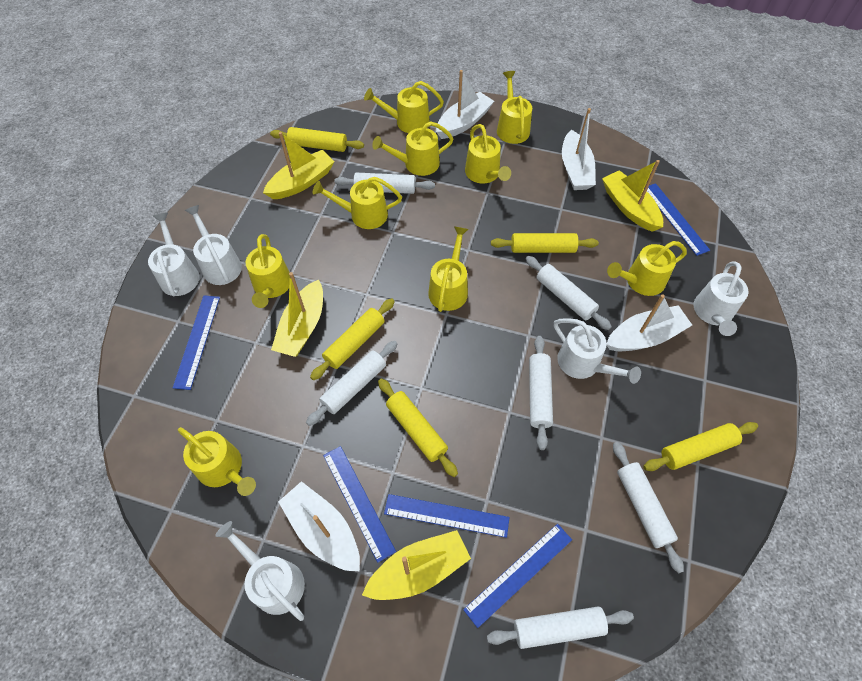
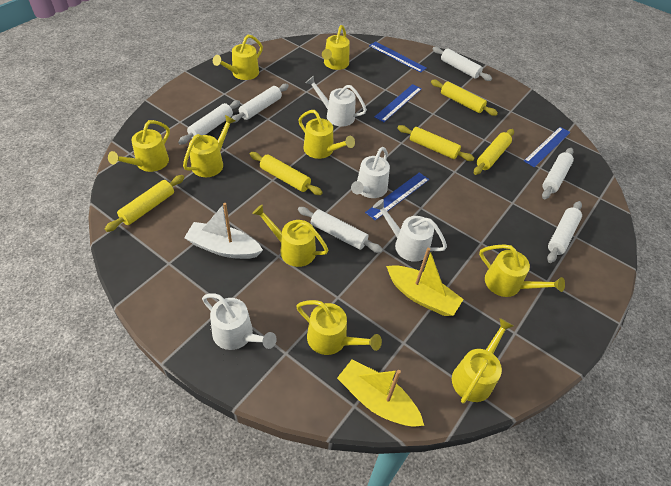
blue ruler: 5 -> 4
white boat: 4 -> 1
white watering can: 5 -> 4
yellow boat: 4 -> 2

